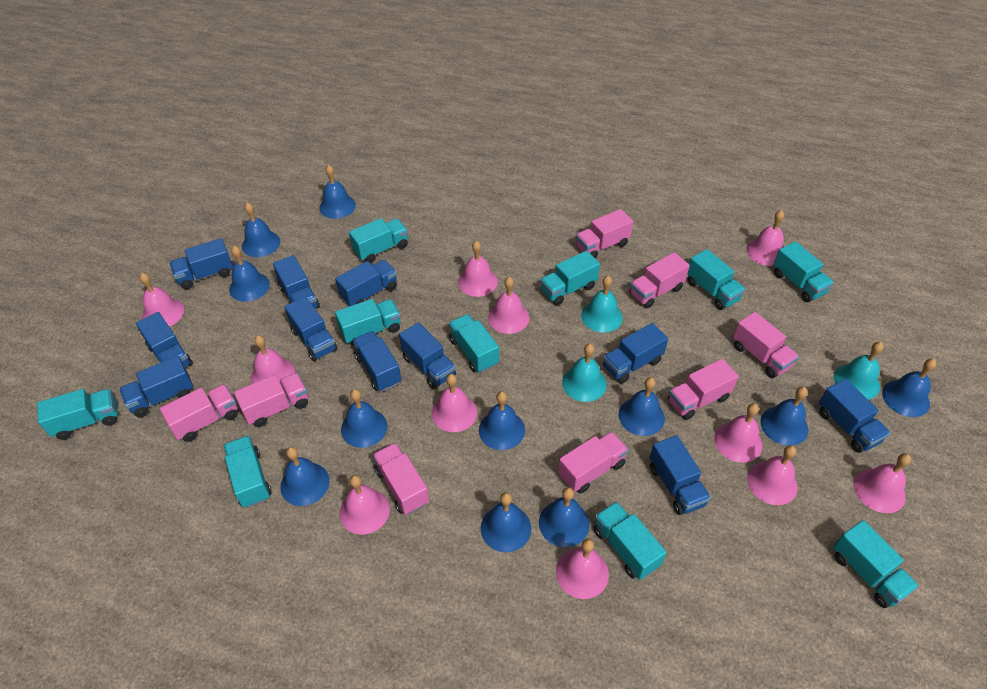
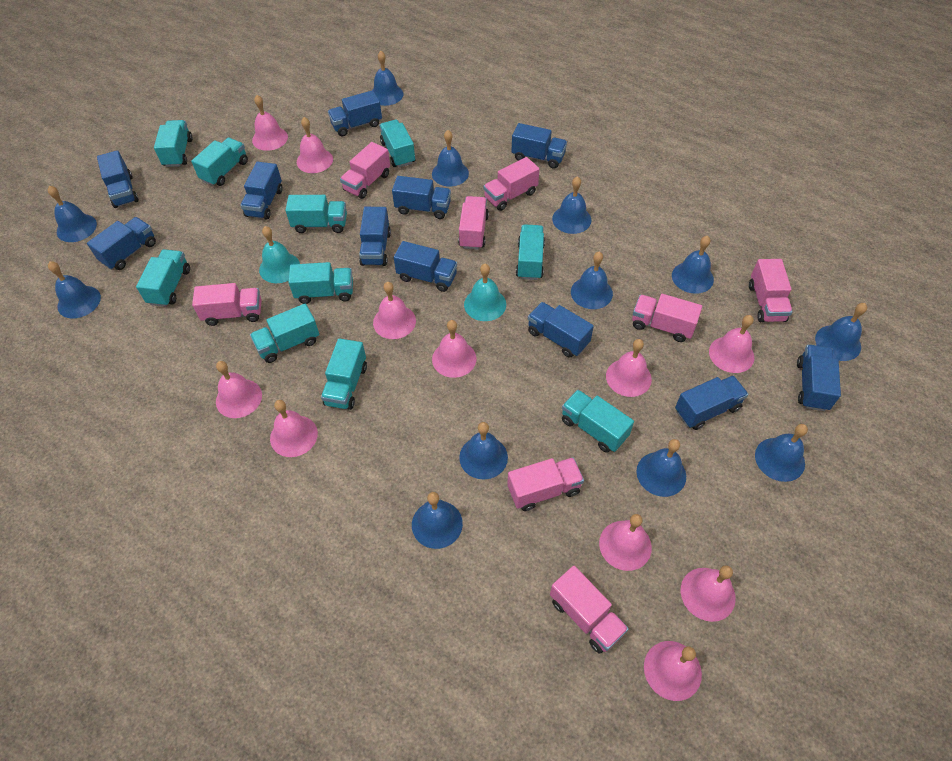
blue bell: 11 -> 12
turquoise bell: 3 -> 2

